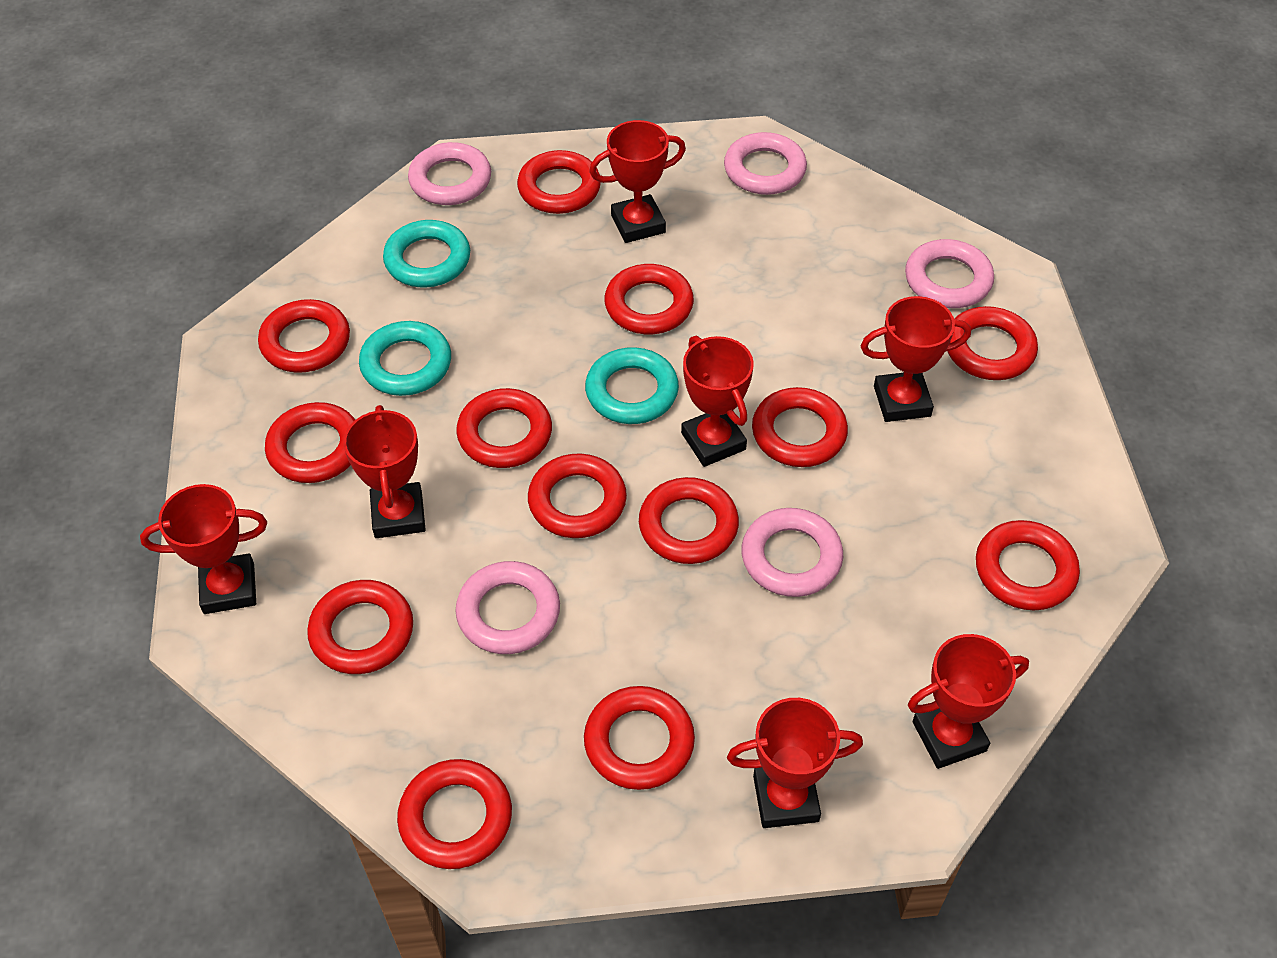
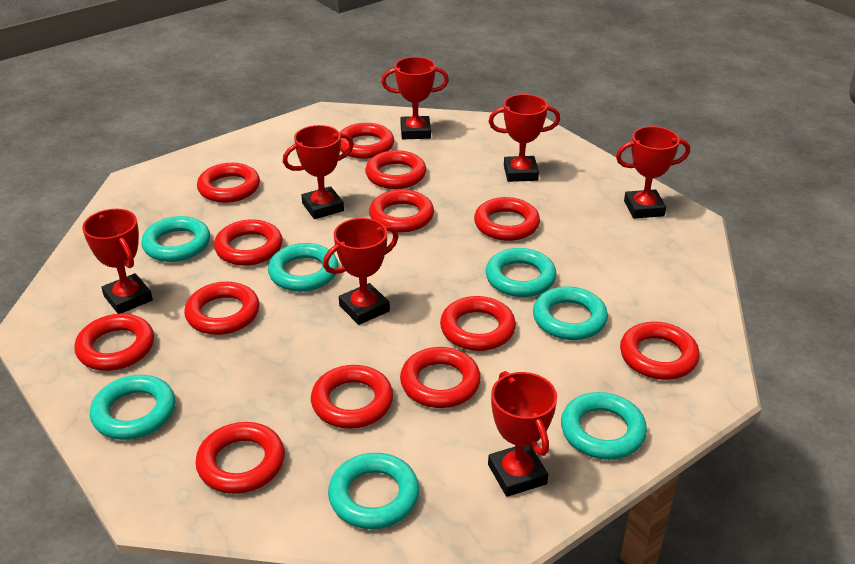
pink ring: 5 -> 0
turquoise ring: 3 -> 7

